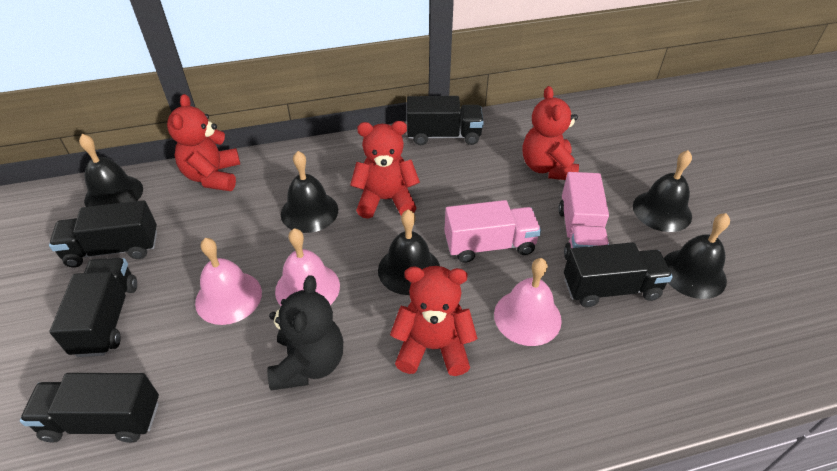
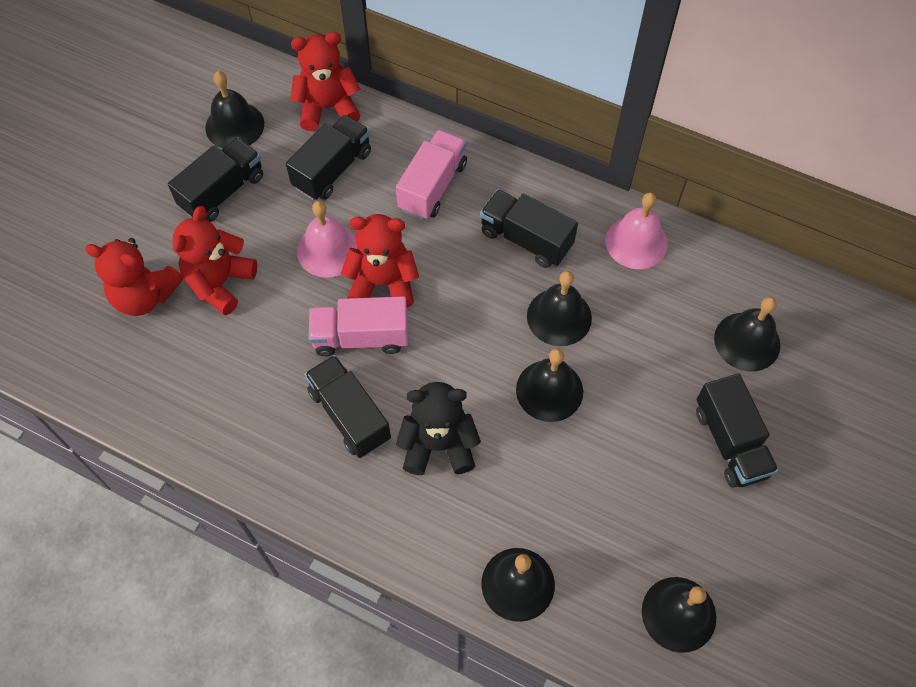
black bell: 5 -> 6
pink bell: 3 -> 2

